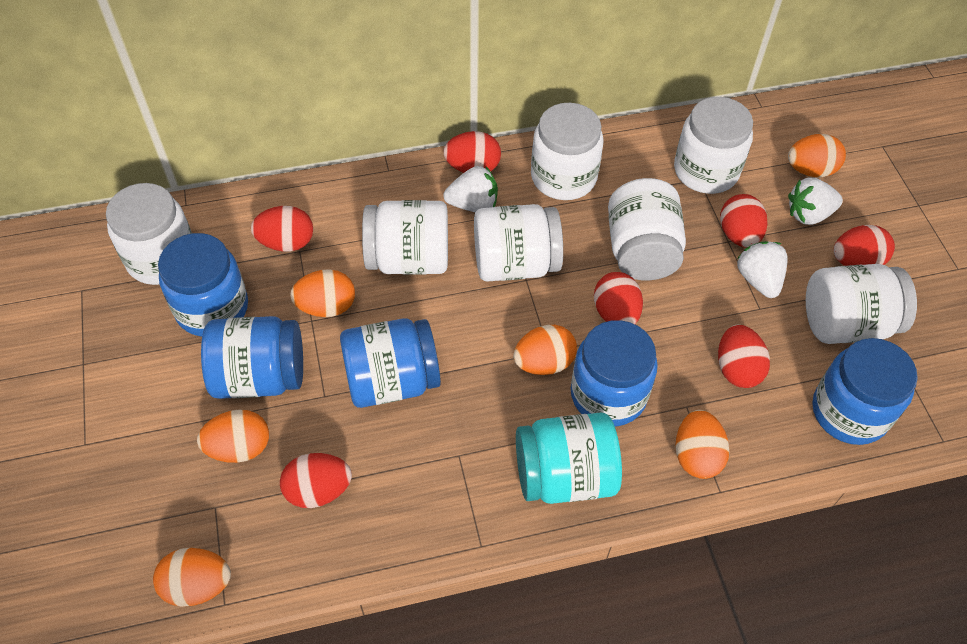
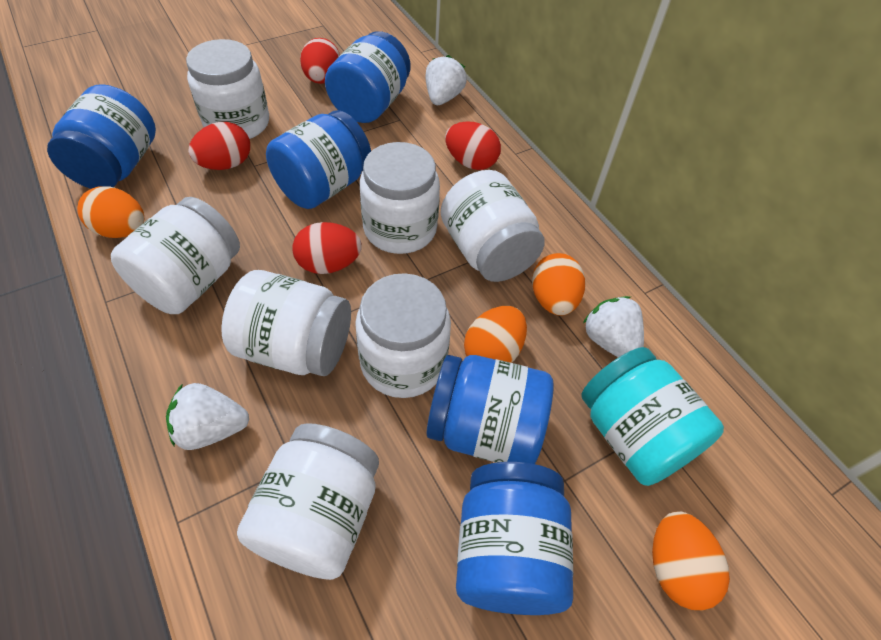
orange egg: 6 -> 4
red egg: 7 -> 4

